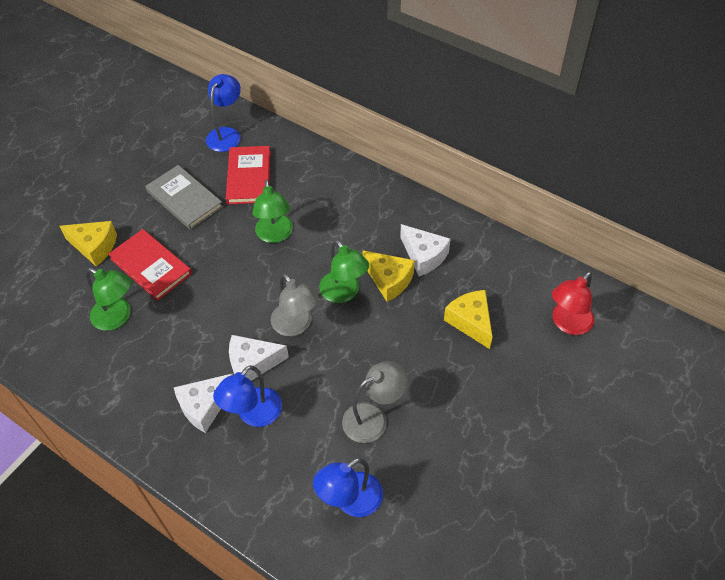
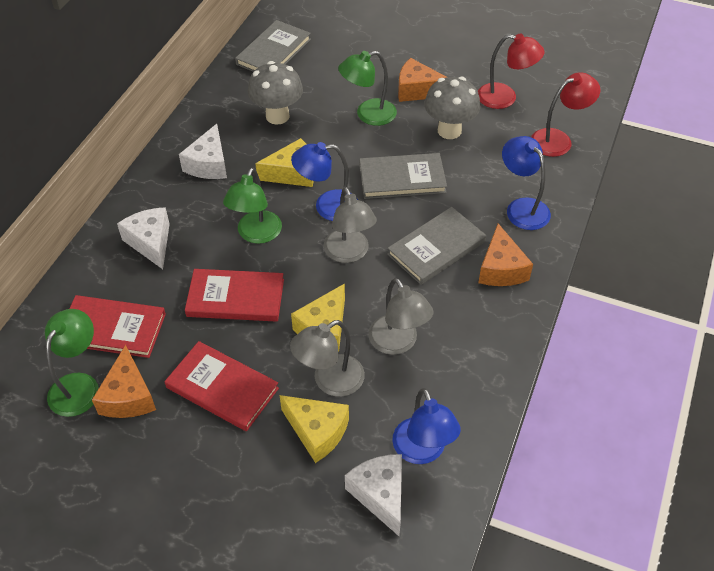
grey book: 1 -> 3
grey lamp: 2 -> 3
grey mushroom: 0 -> 2
orange cheese: 0 -> 3
red book: 2 -> 3
red lamp: 1 -> 2

